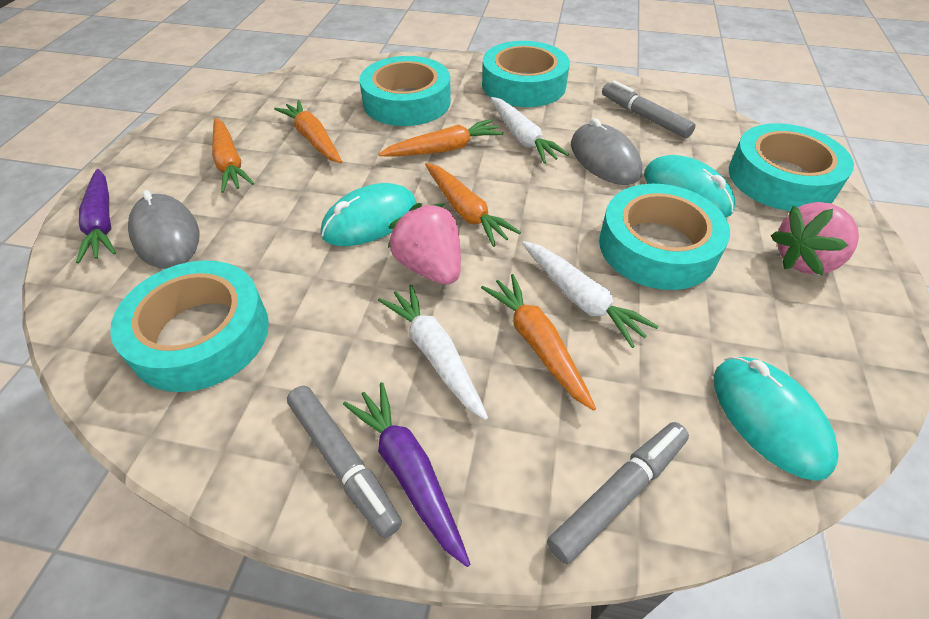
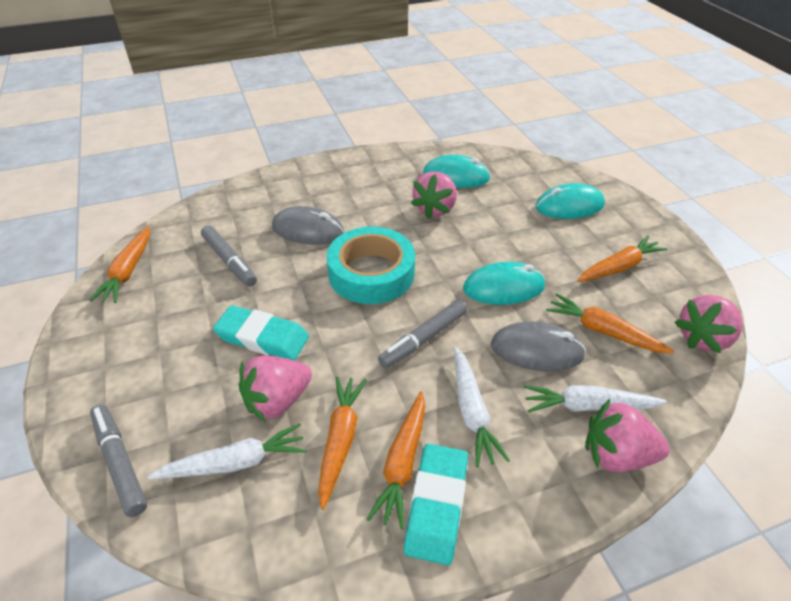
pink strawberry: 2 -> 4
purple carrot: 2 -> 0
turquoise eraser: 0 -> 2
turquoise tape: 5 -> 1

